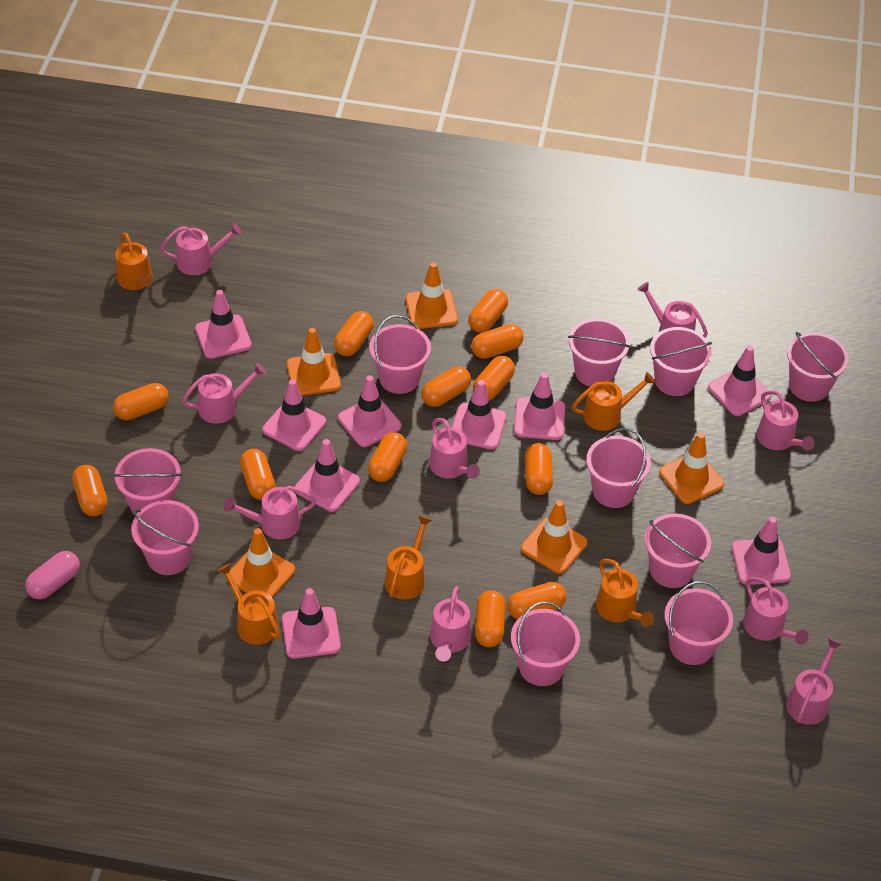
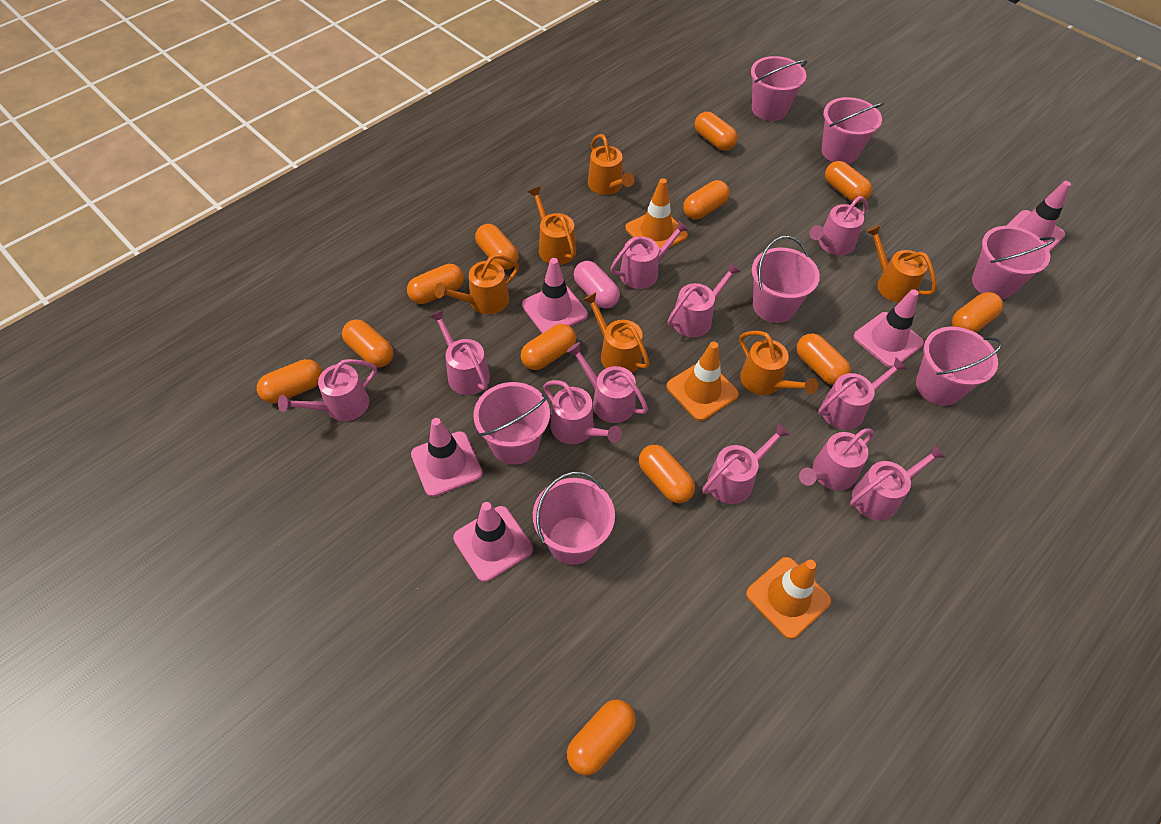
orange traffic cone: 5 -> 3
orange watering can: 5 -> 6
pink bucket: 10 -> 7
pink traffic cone: 9 -> 5
pink watering can: 9 -> 11

